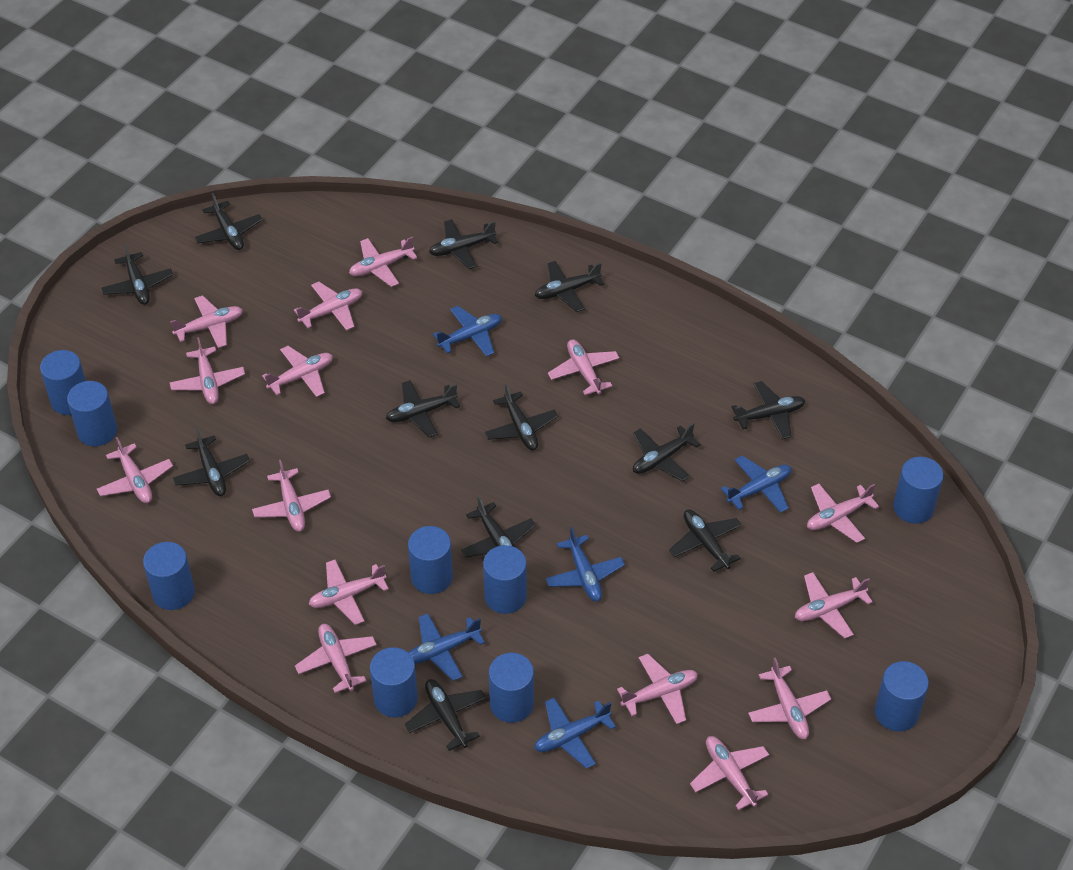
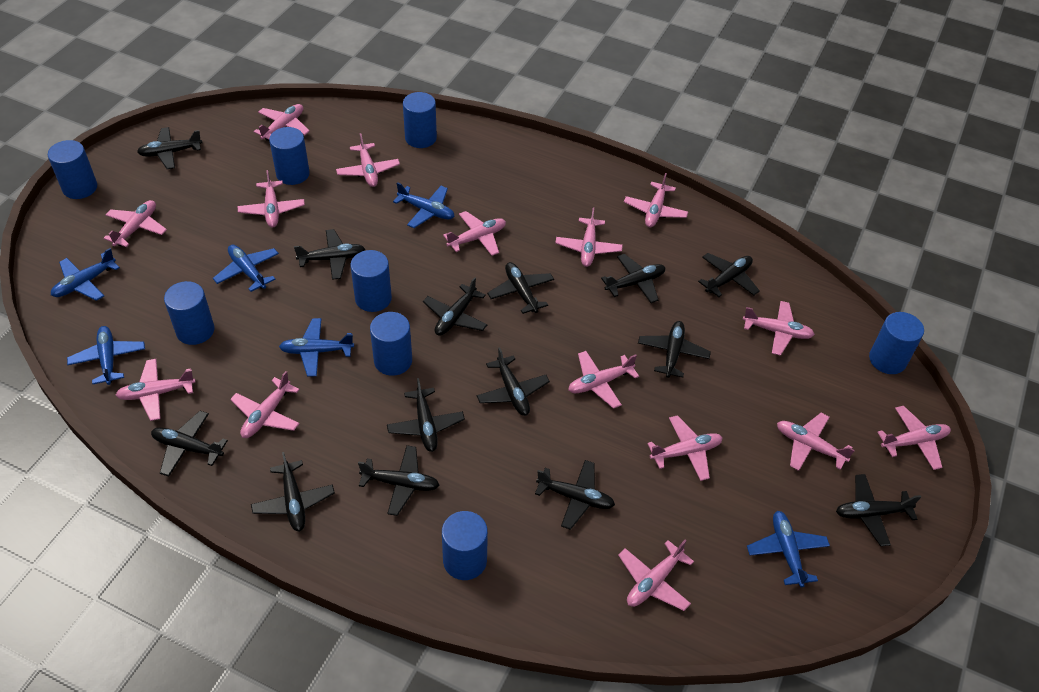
black plane: 12 -> 14
blue cylinder: 9 -> 8
blue plane: 5 -> 6

